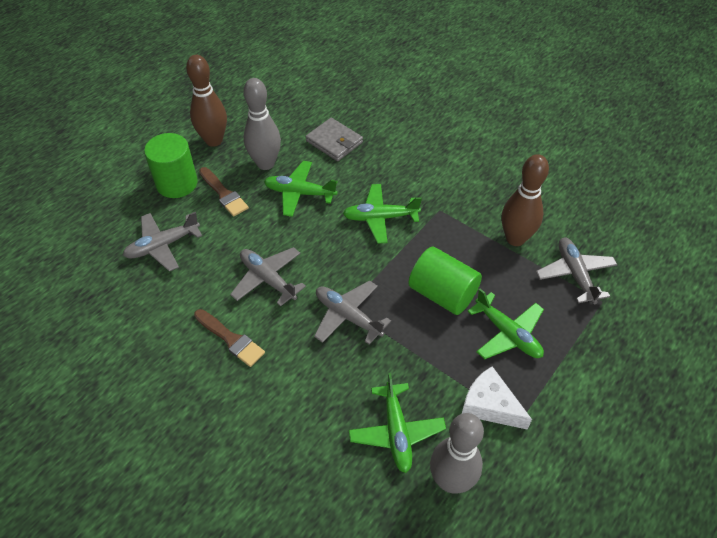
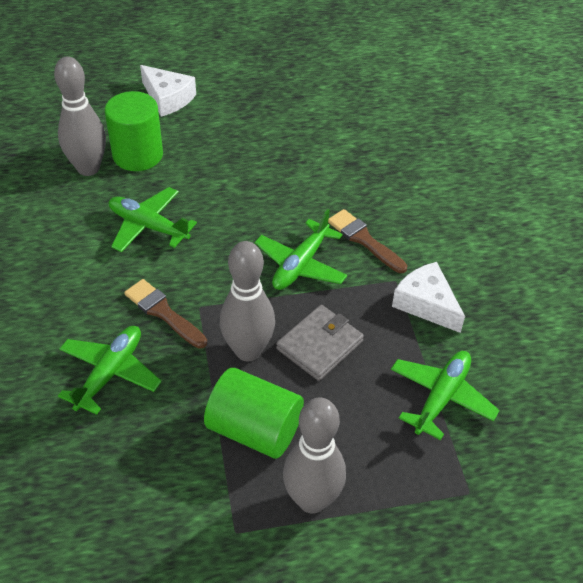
brown bowling pin: 2 -> 0
grey bowling pin: 2 -> 3
grey plane: 4 -> 0
white cheese: 1 -> 2

